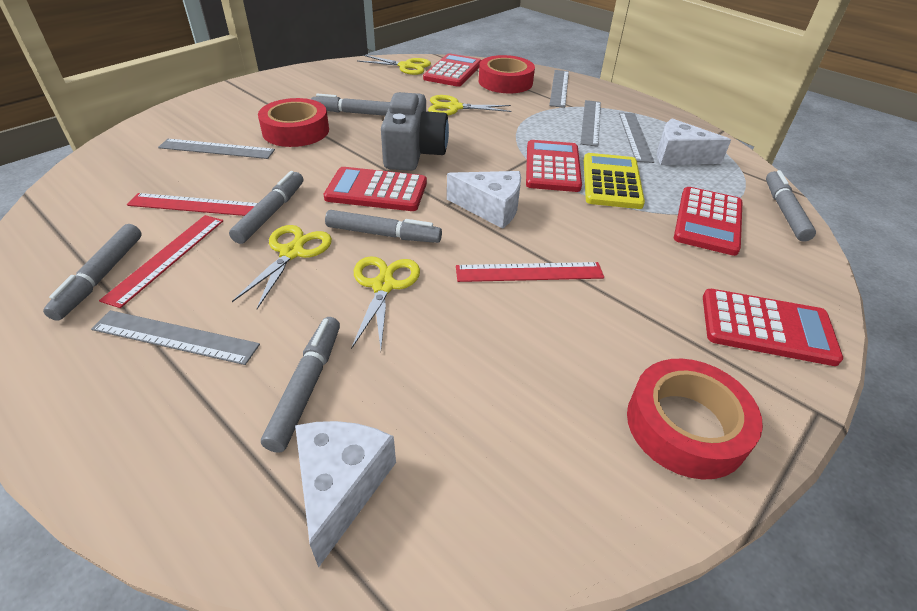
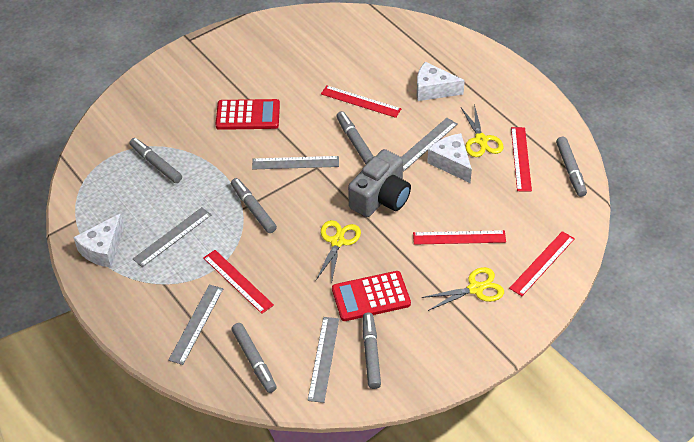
red calculator: 5 -> 2
red ruler: 3 -> 5
red tape: 3 -> 0
yellow calculator: 1 -> 0
yellow scissors: 4 -> 3

